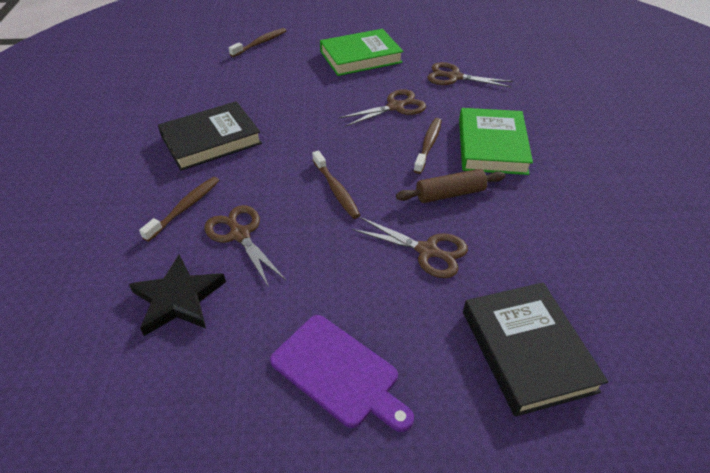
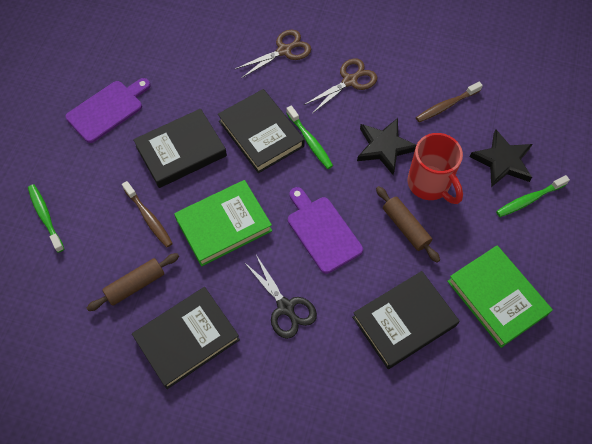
black book: 2 -> 4
black scissors: 0 -> 1
black star: 1 -> 2
brown rolling pin: 1 -> 2
brown scissors: 4 -> 2
brown toothbrush: 4 -> 2
green toothbrush: 0 -> 3
purple cutting board: 1 -> 2
red mug: 0 -> 1

